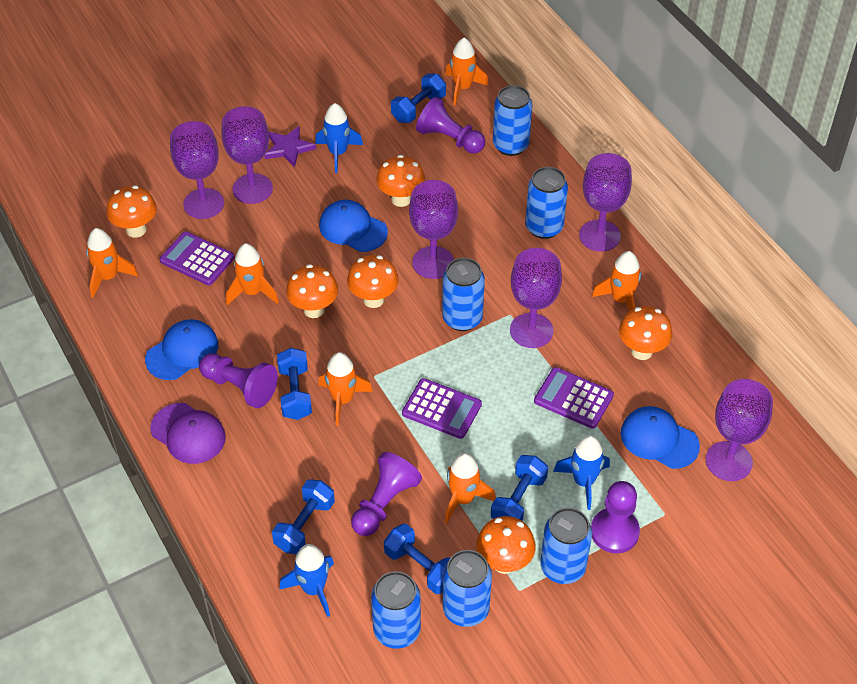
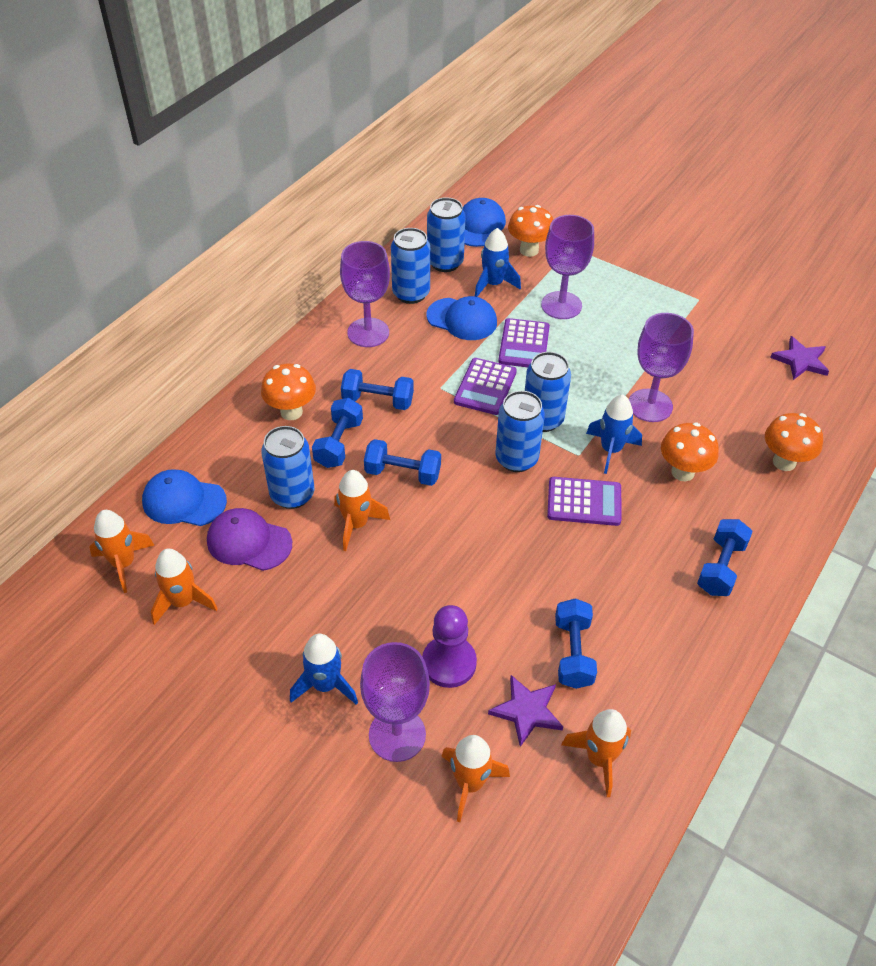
blue can: 6 -> 5
orange mushroom: 6 -> 4
orange rocket: 6 -> 5
purple goblet: 6 -> 4
purple pawn: 4 -> 1
purple star: 1 -> 2

